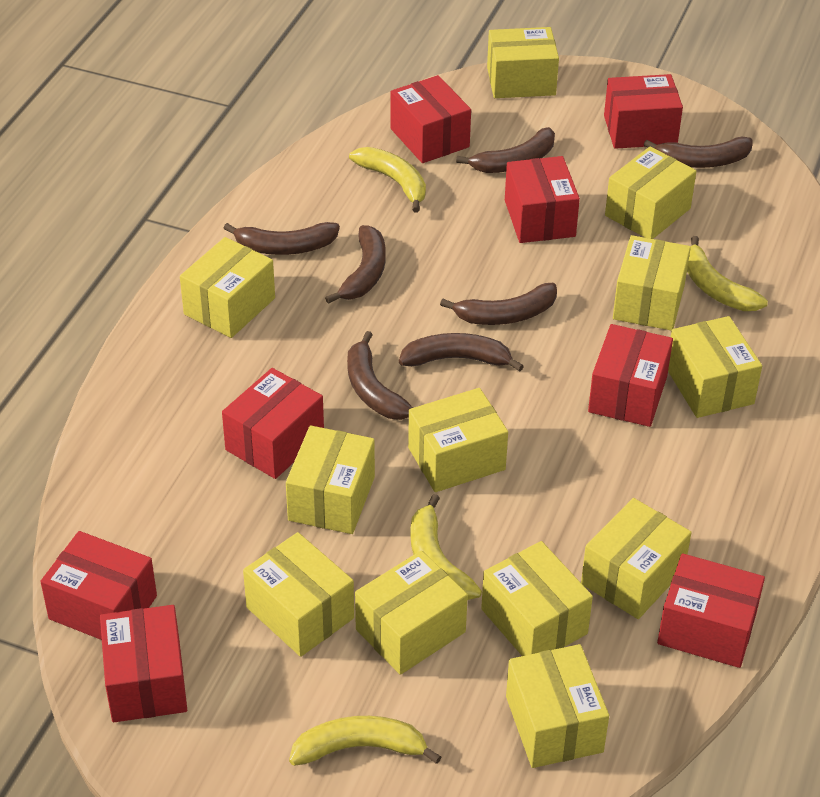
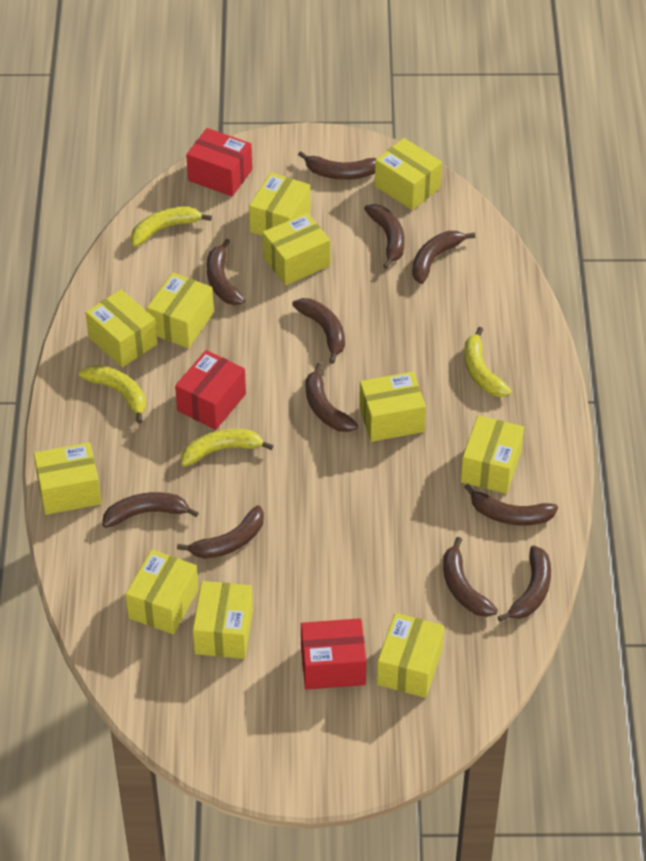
brown banana: 7 -> 11
red box: 8 -> 3
yellow box: 12 -> 11

